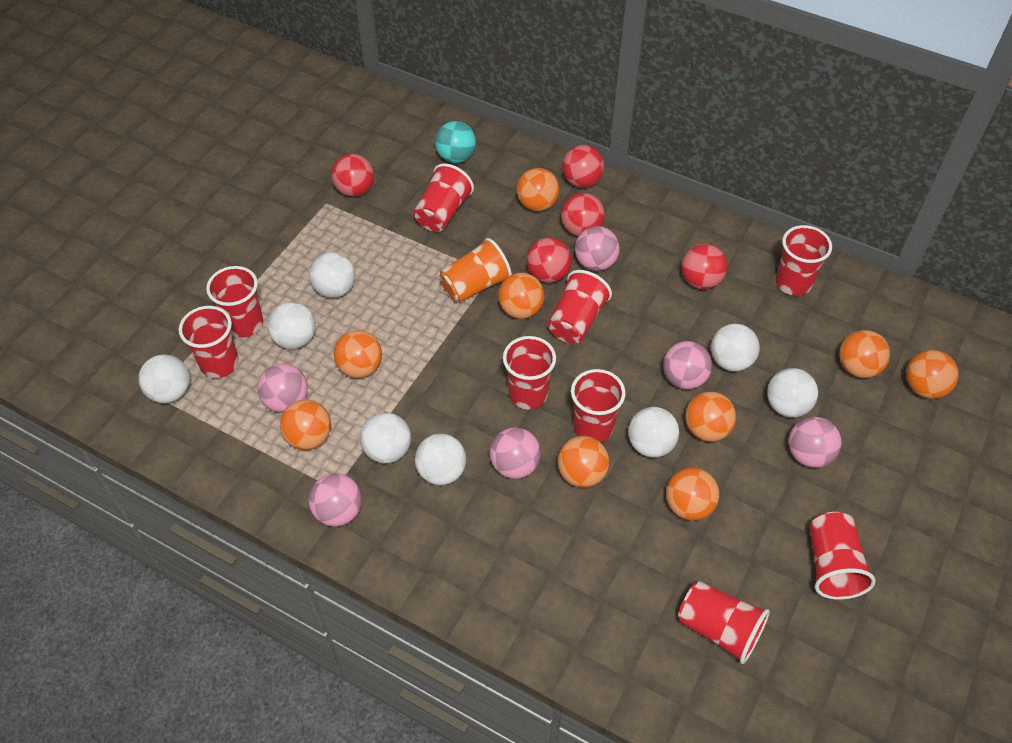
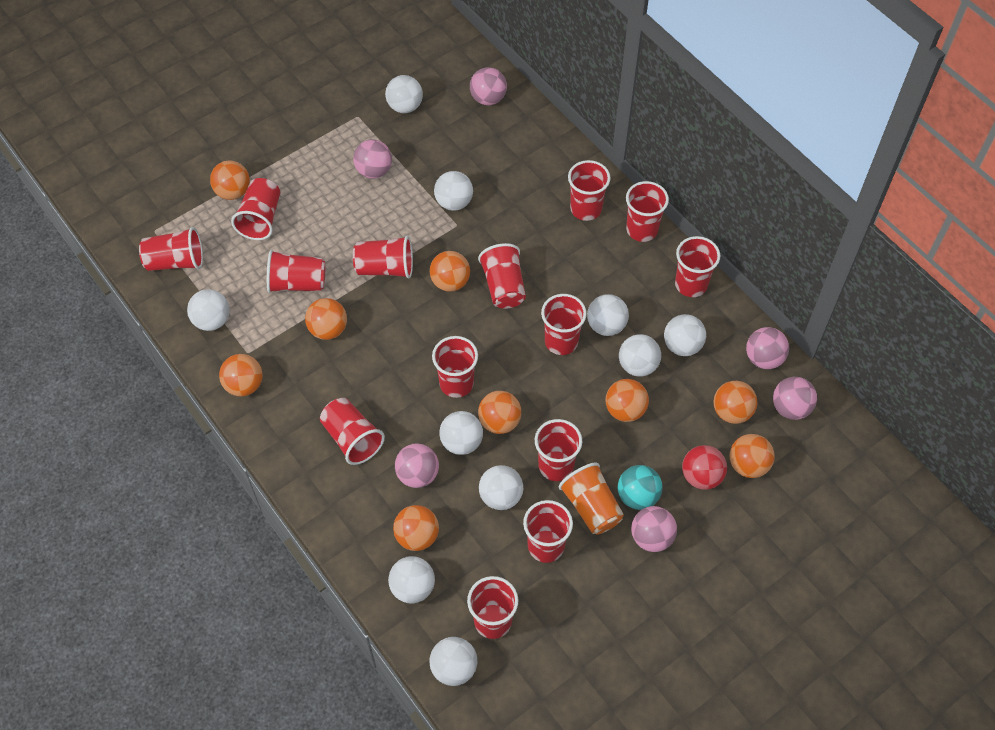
red ball: 5 -> 1
red cup: 9 -> 14
white ball: 8 -> 10

